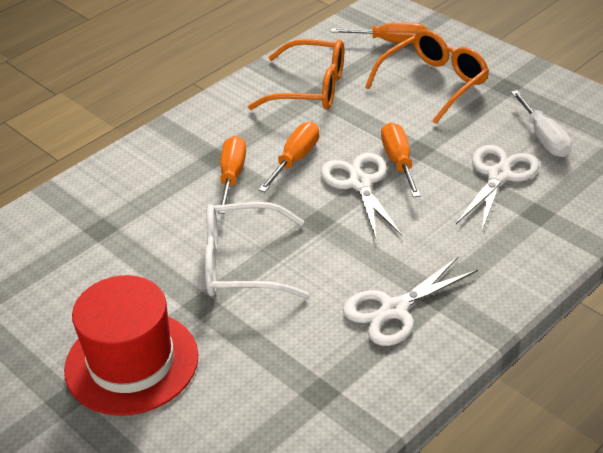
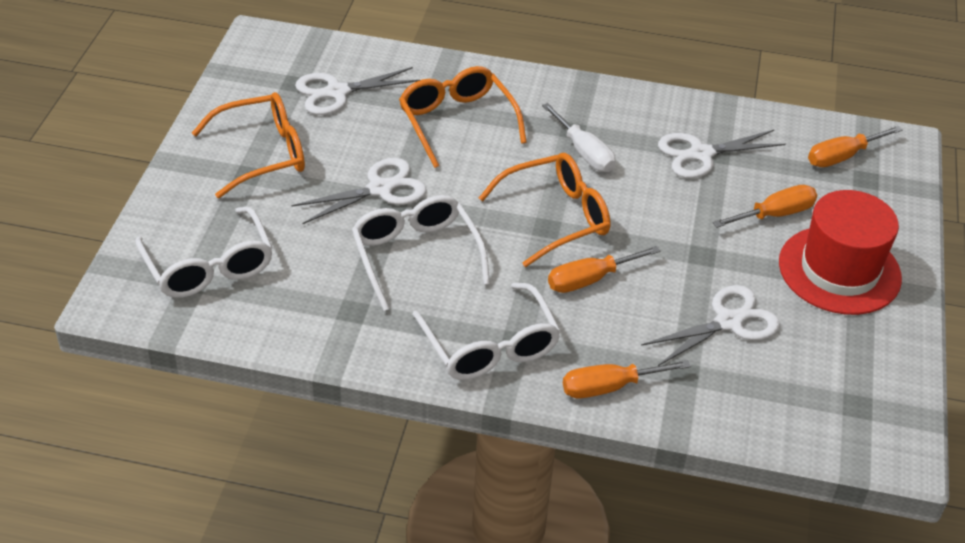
orange glasses: 2 -> 3
white glasses: 1 -> 3
white scissors: 3 -> 4

